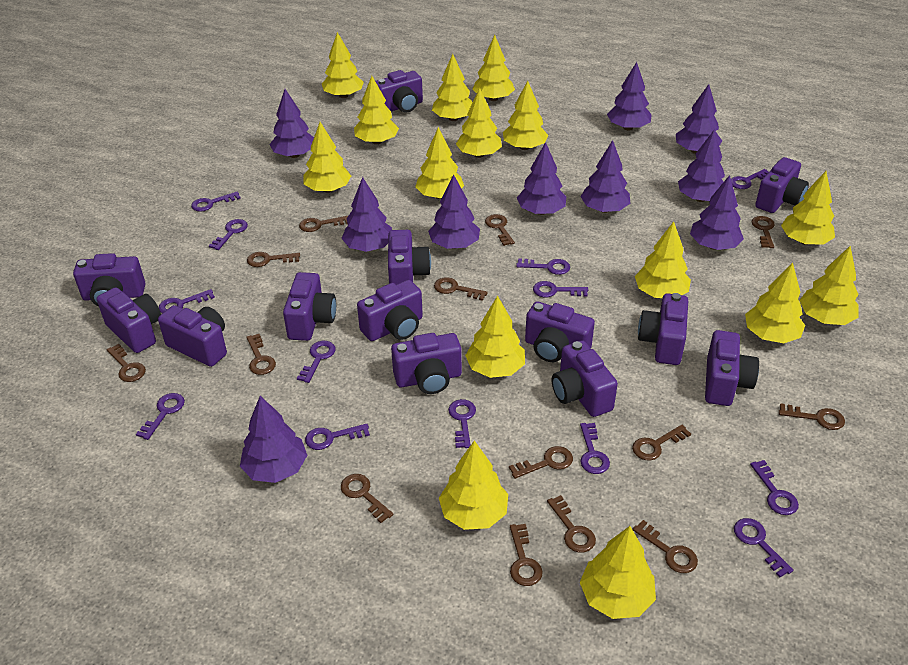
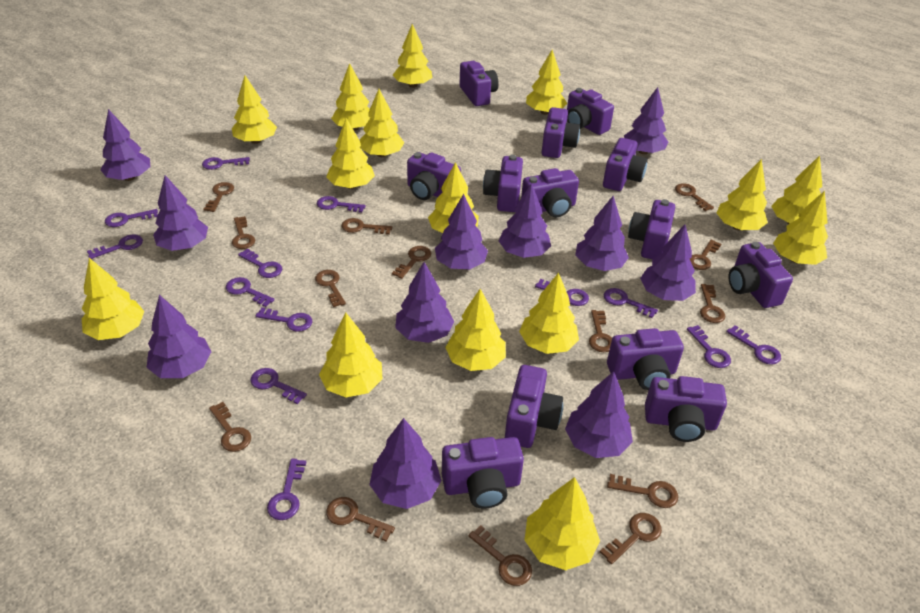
purple tree: 10 -> 11

